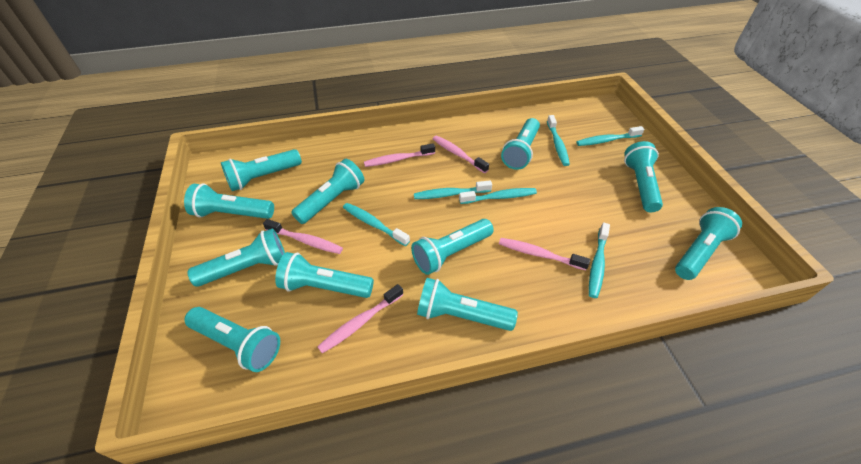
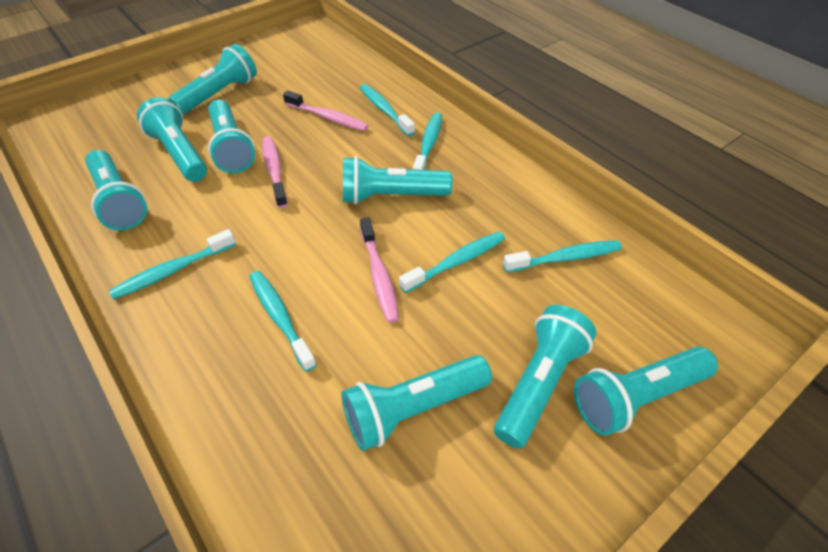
pink toothbrush: 5 -> 3
turquoise flashlight: 11 -> 8

